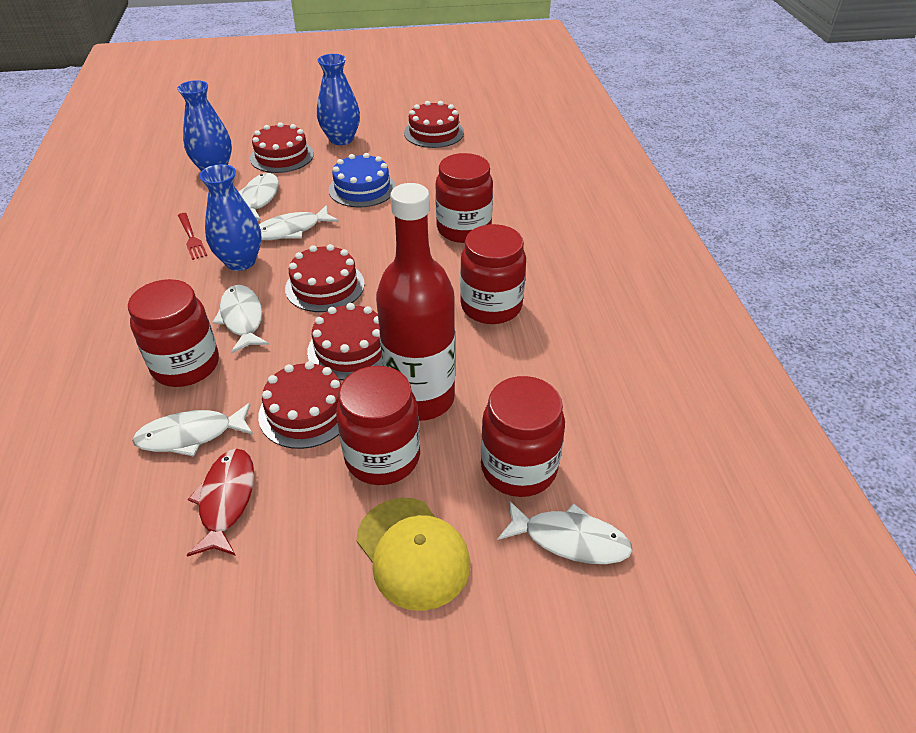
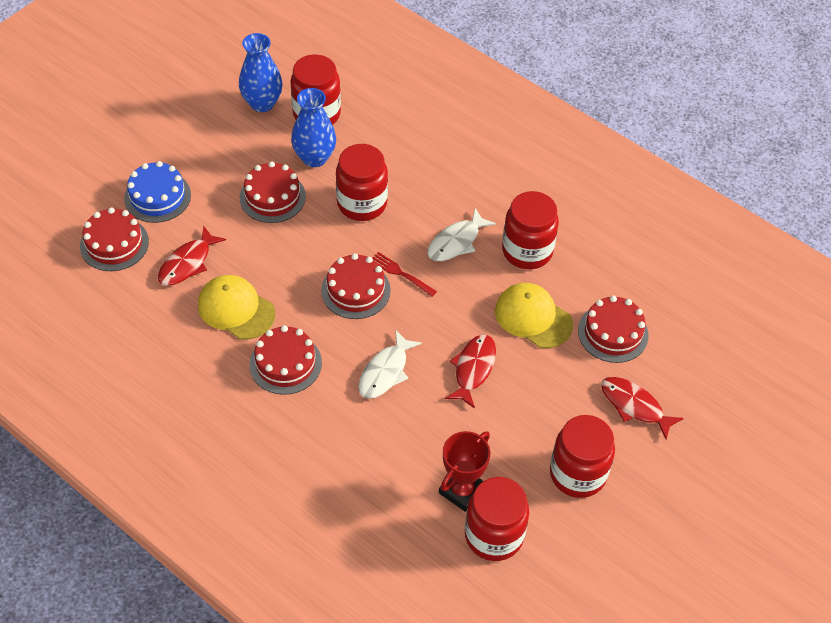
blue vase: 3 -> 2
red bottle: 1 -> 0
red fish: 1 -> 3
red trophy: 0 -> 1
white fish: 5 -> 2
yellow cap: 1 -> 2

